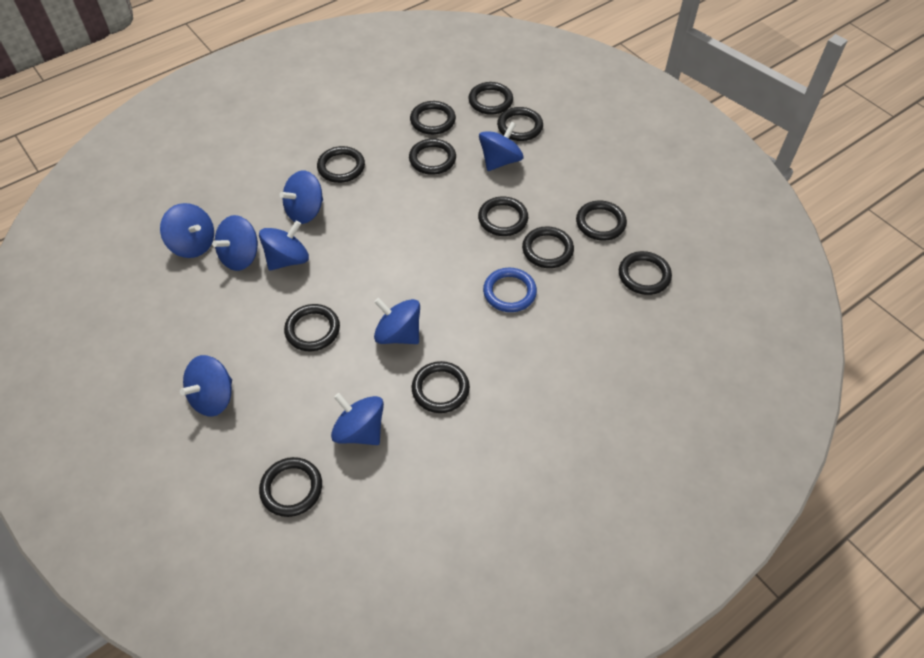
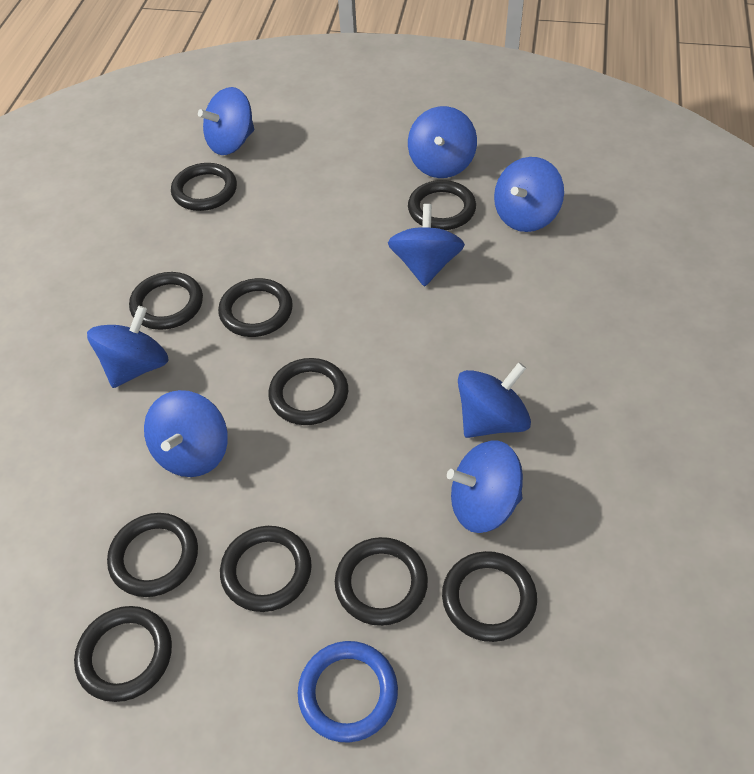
black ring: 12 -> 10

